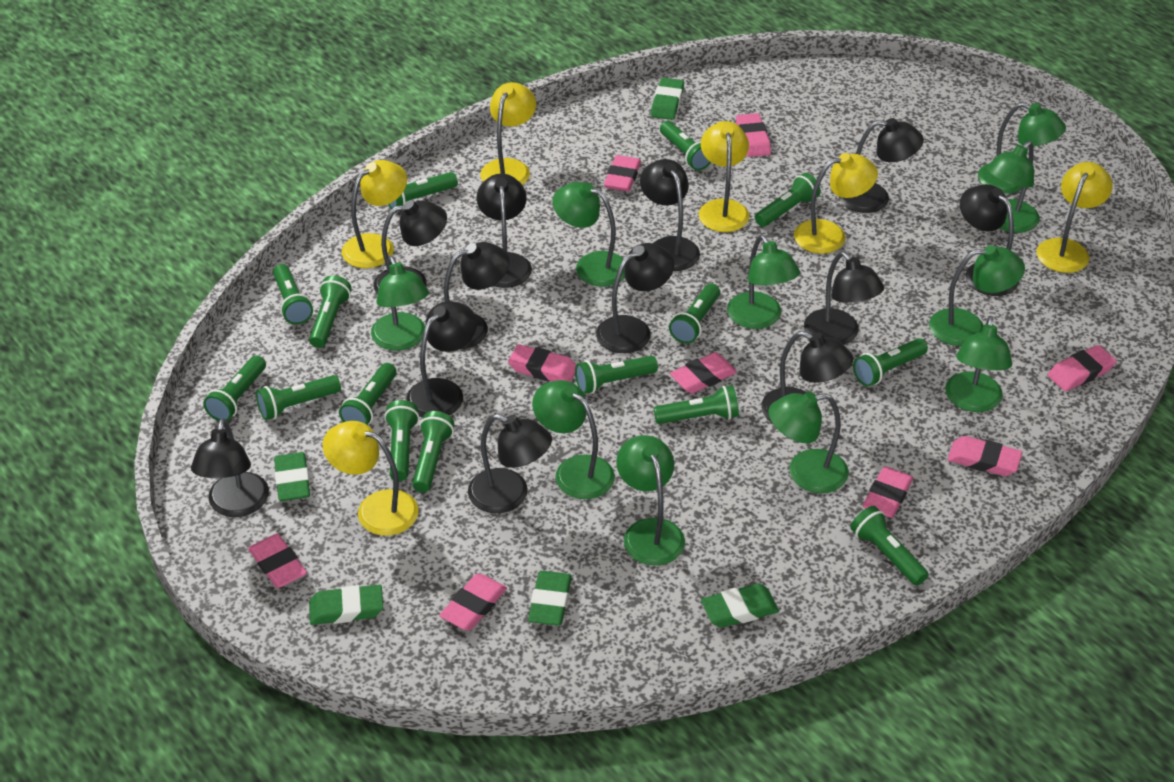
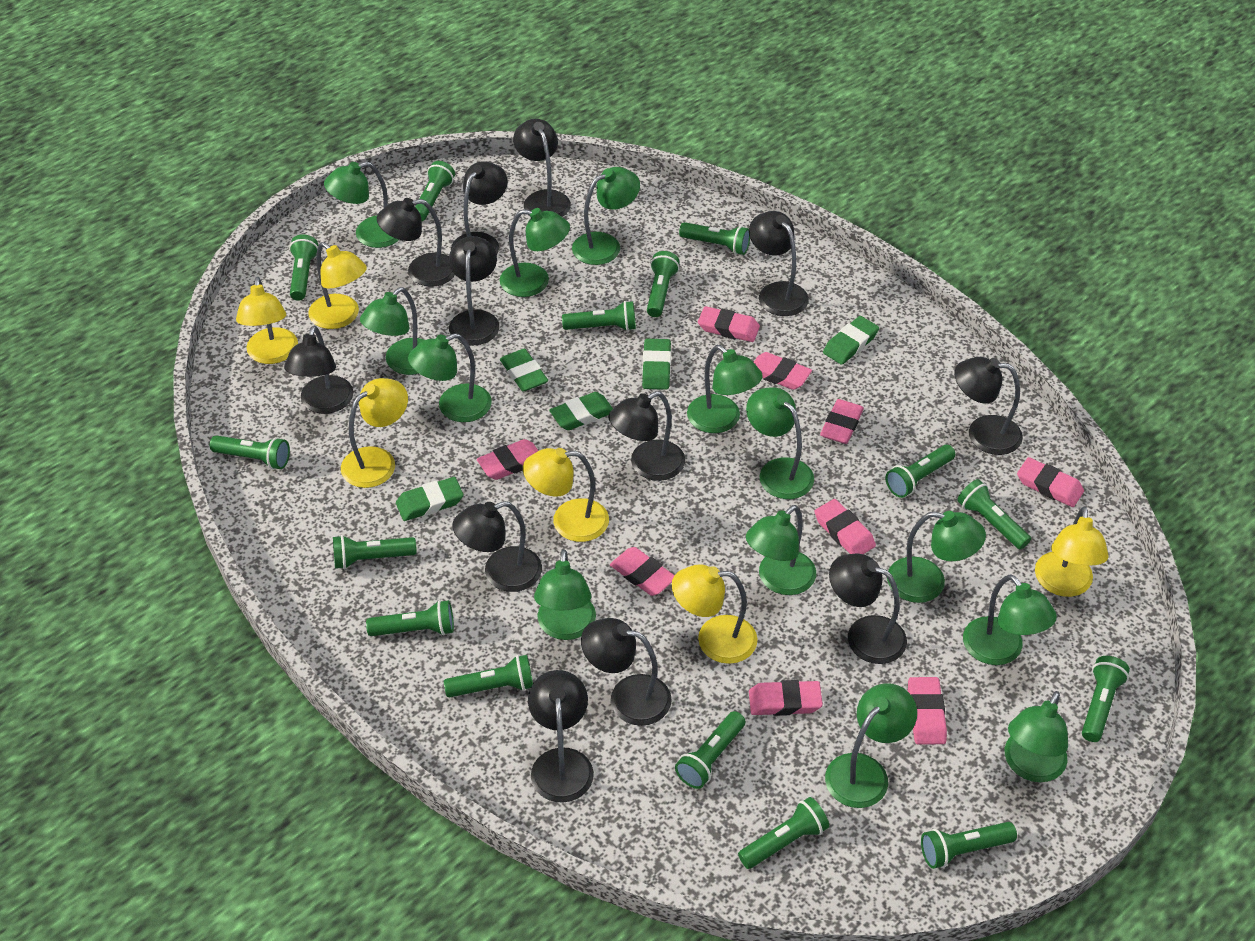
green lamp: 10 -> 13

